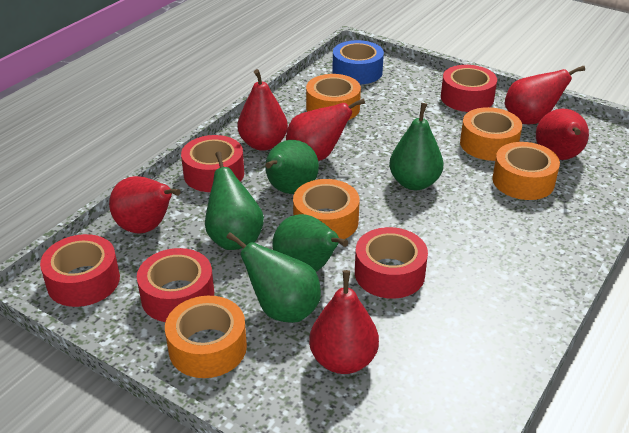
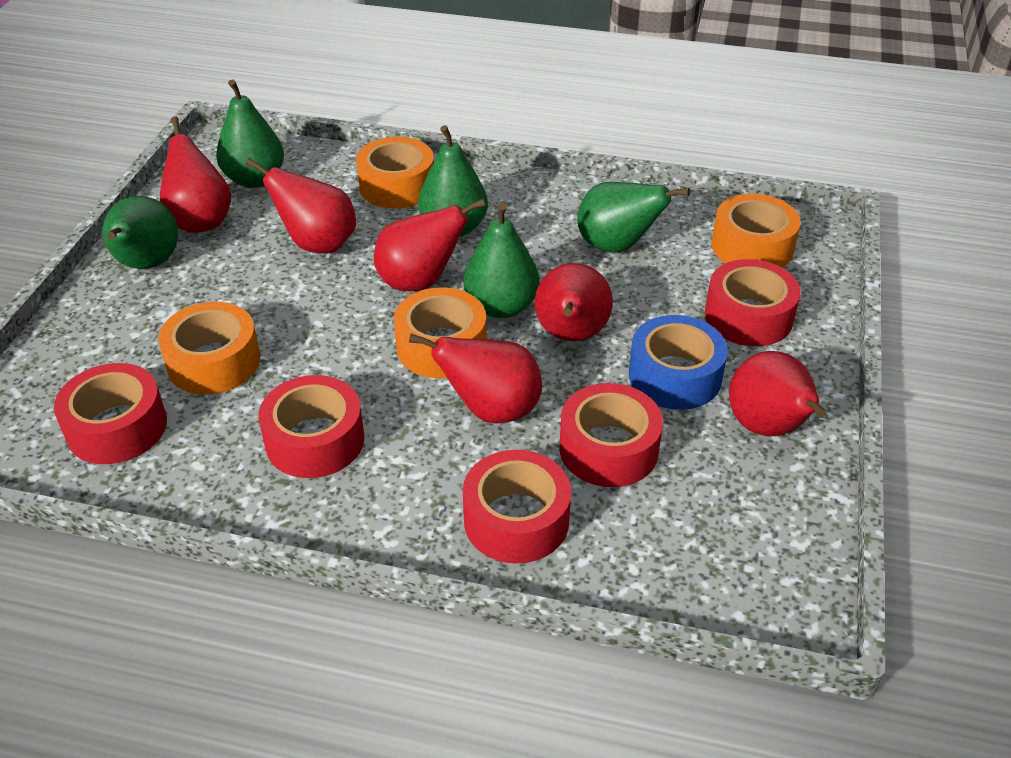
orange tape: 5 -> 4

